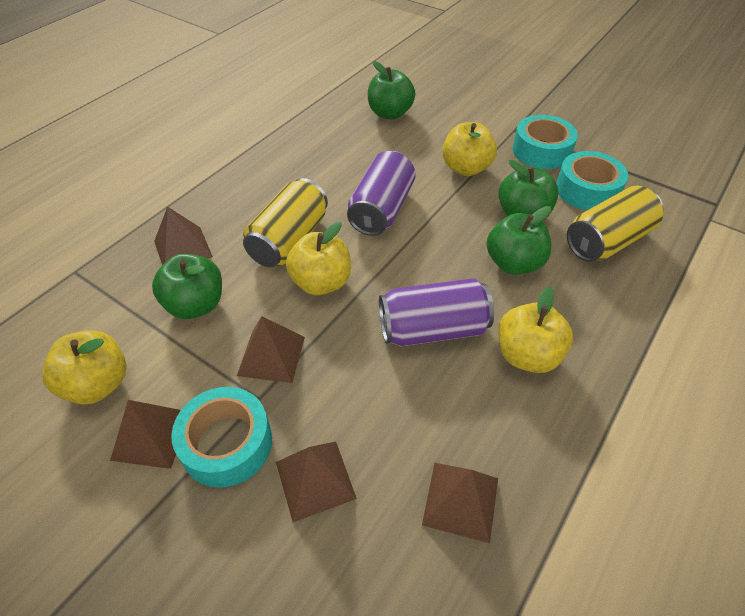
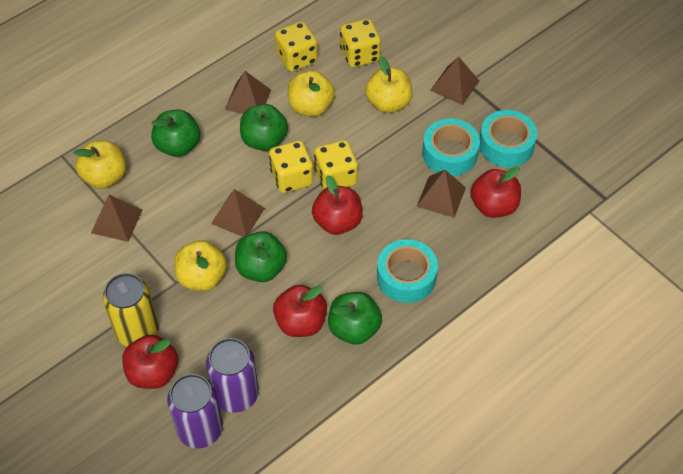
red apple: 0 -> 4
yellow can: 2 -> 1
yellow dice: 0 -> 4

